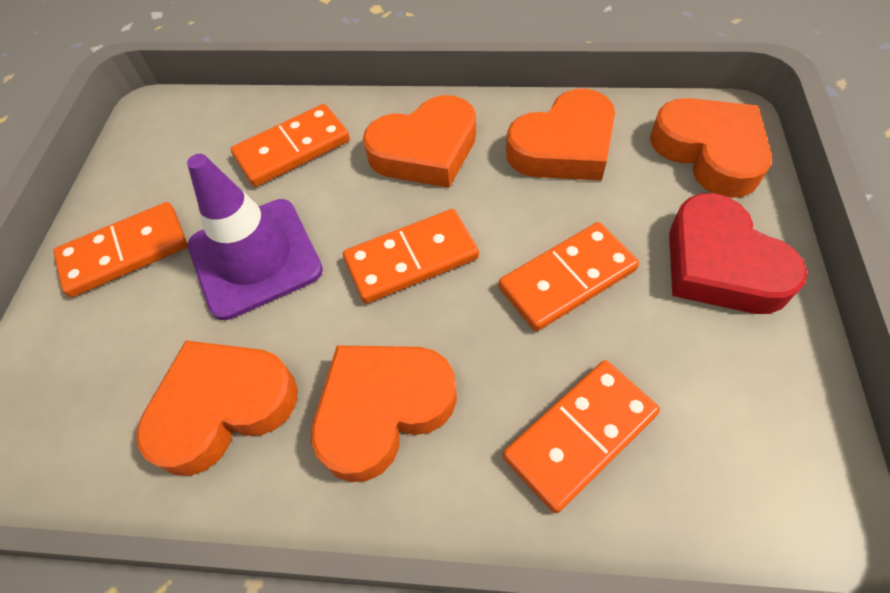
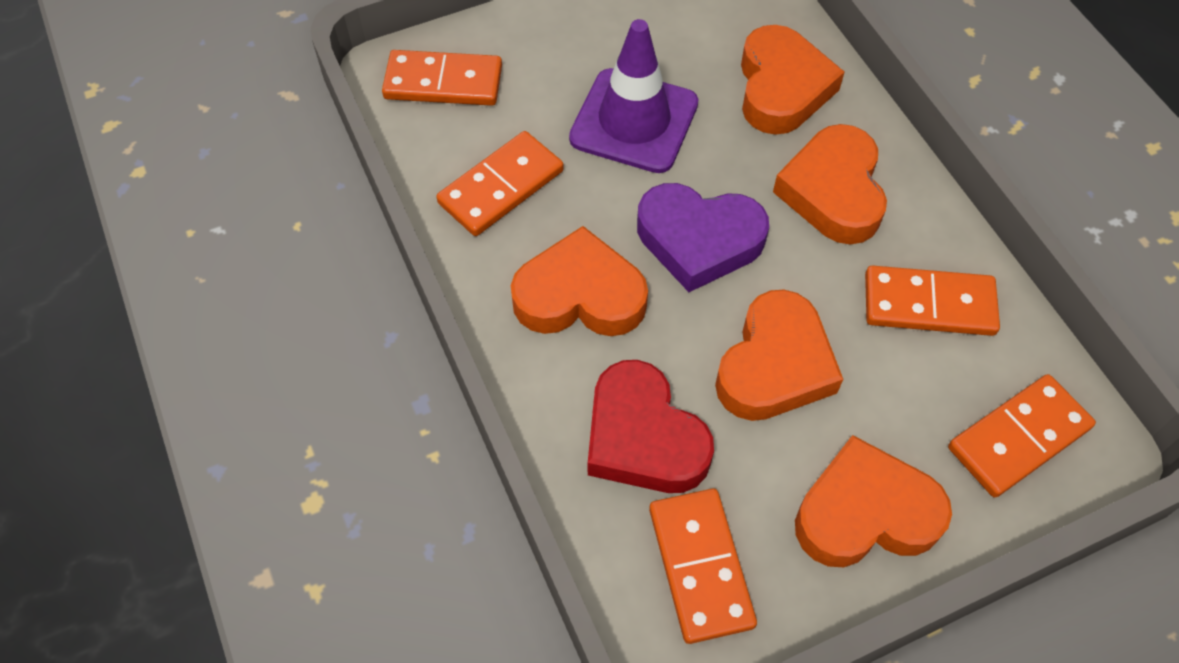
purple heart: 0 -> 1

